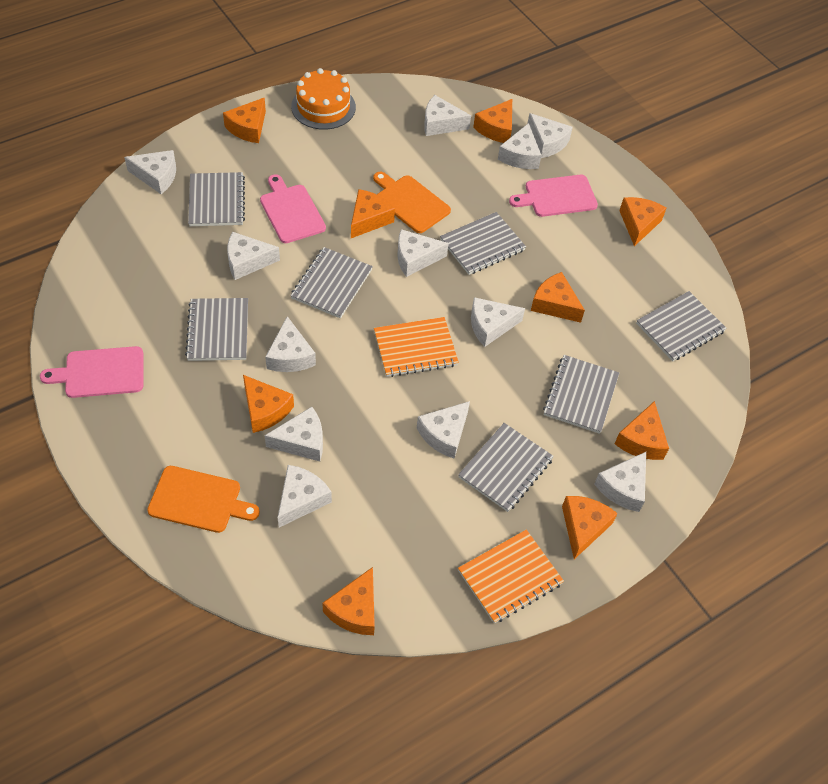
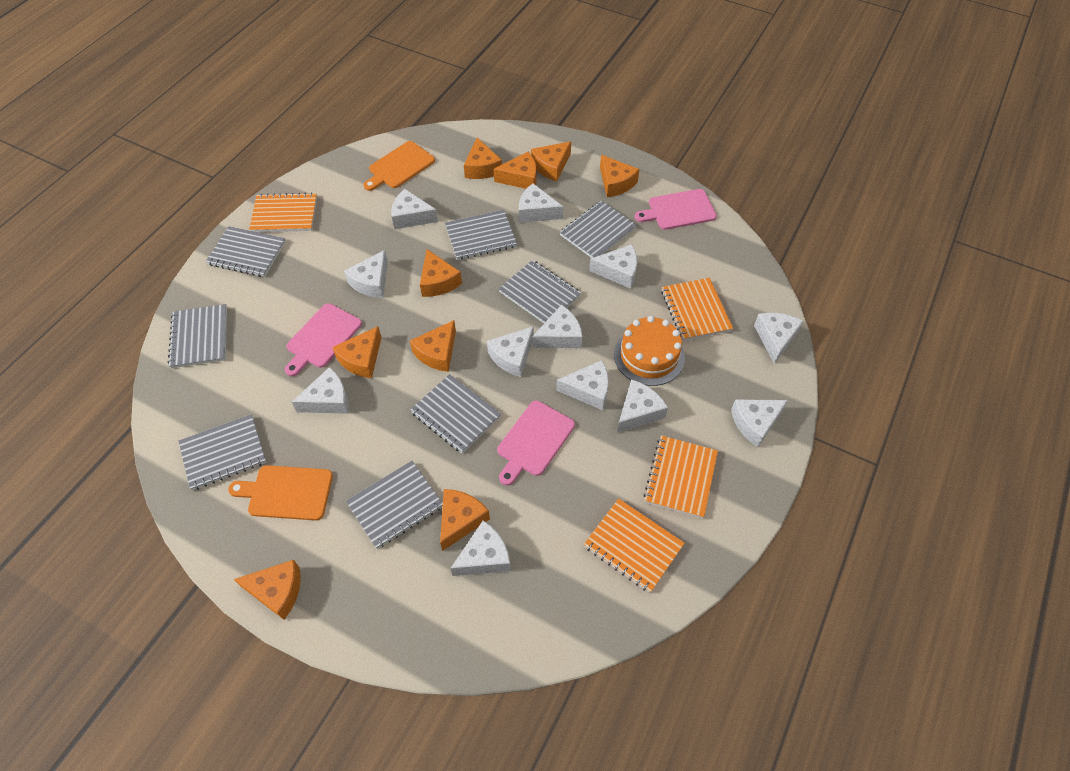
grey notebook: 7 -> 8
orange notebook: 2 -> 4

